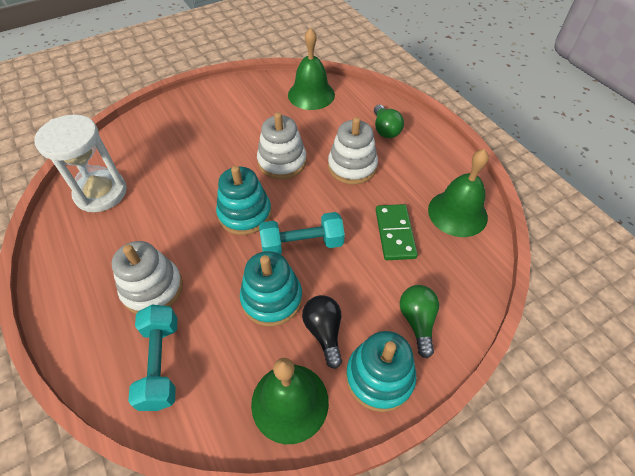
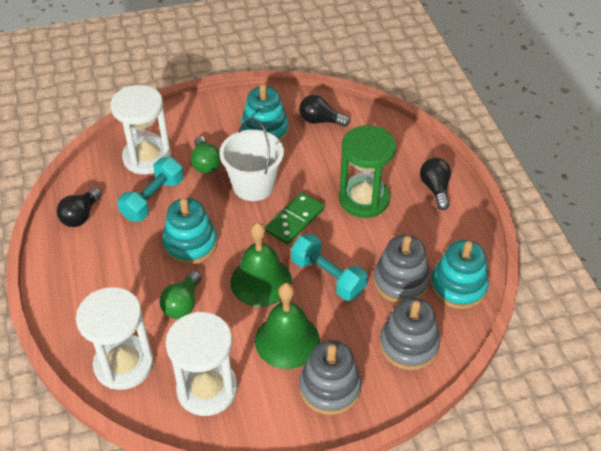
black light bulb: 1 -> 3
green bell: 3 -> 2
green hourglass: 0 -> 1
grey stacking toy: 0 -> 3
white bucket: 0 -> 1
white hourglass: 1 -> 3
white stacking toy: 3 -> 0

